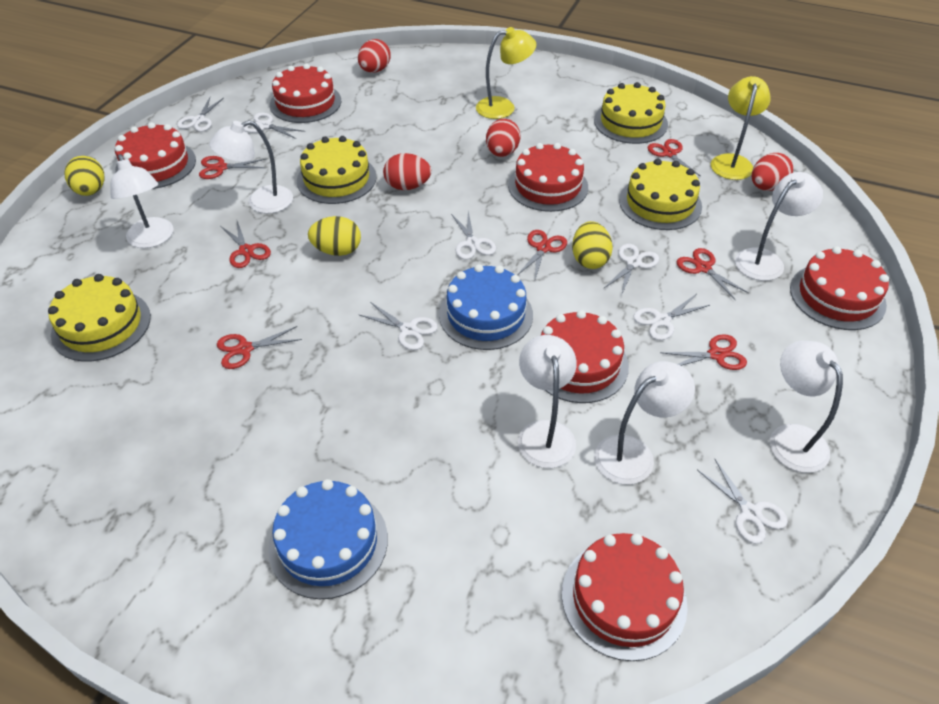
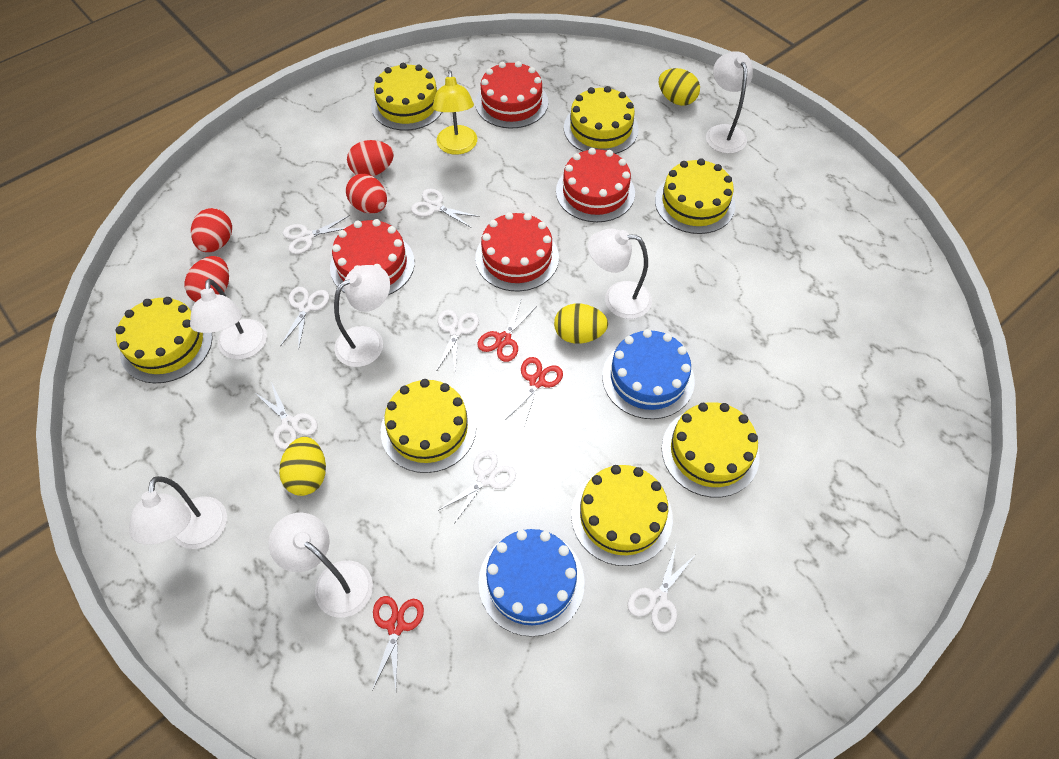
red cake: 6 -> 4
red scissors: 7 -> 3
yellow cake: 4 -> 7
yellow lamp: 2 -> 1

